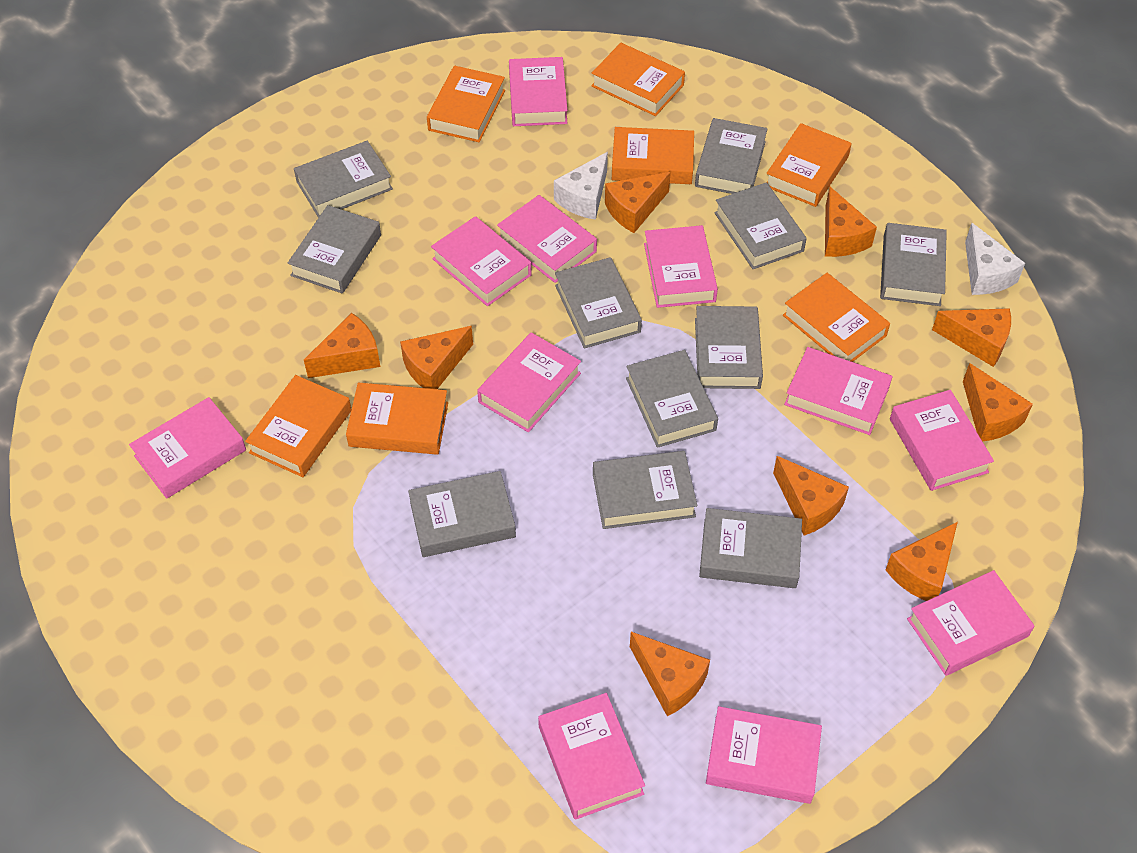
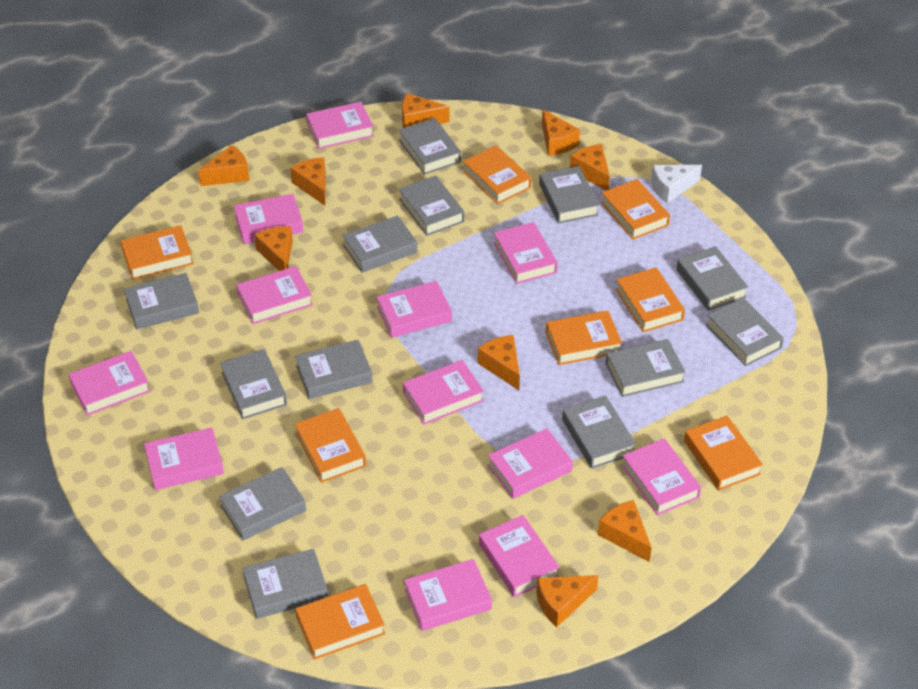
grey book: 11 -> 13
orange book: 7 -> 8
pink book: 11 -> 12
white cheese: 2 -> 1

